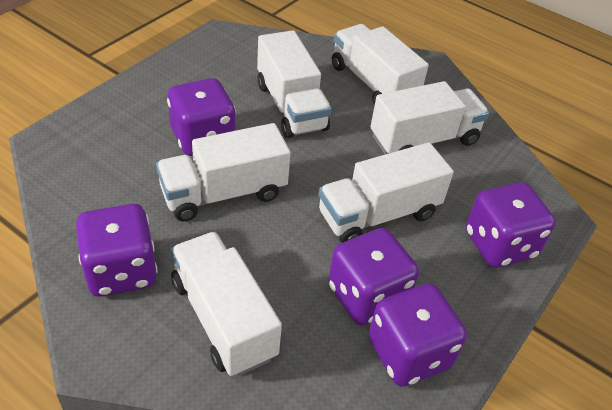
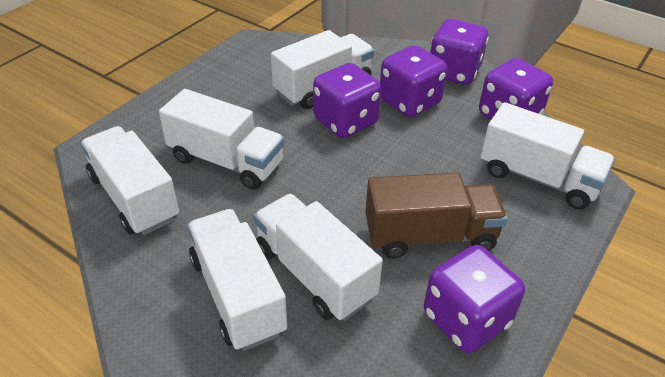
brown truck: 0 -> 1

